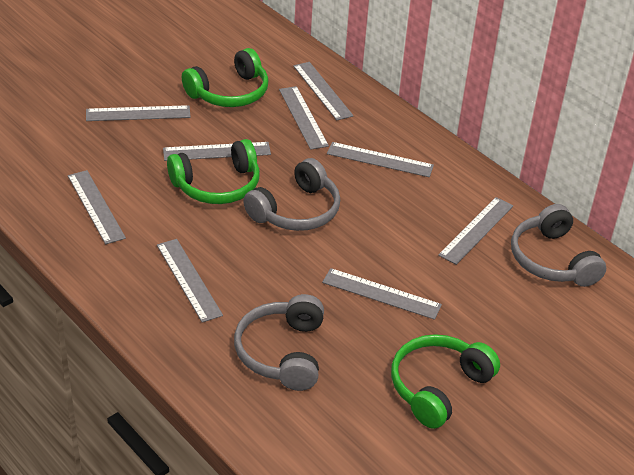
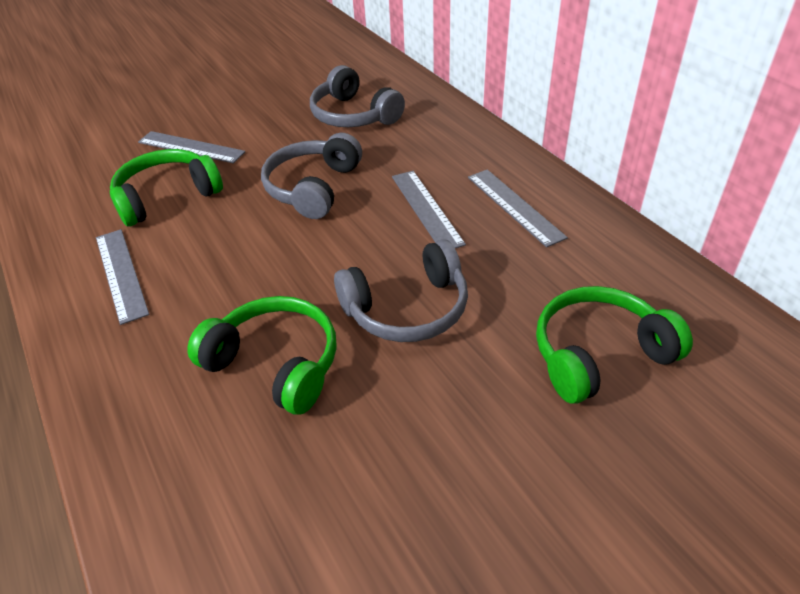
grey ruler: 9 -> 4

